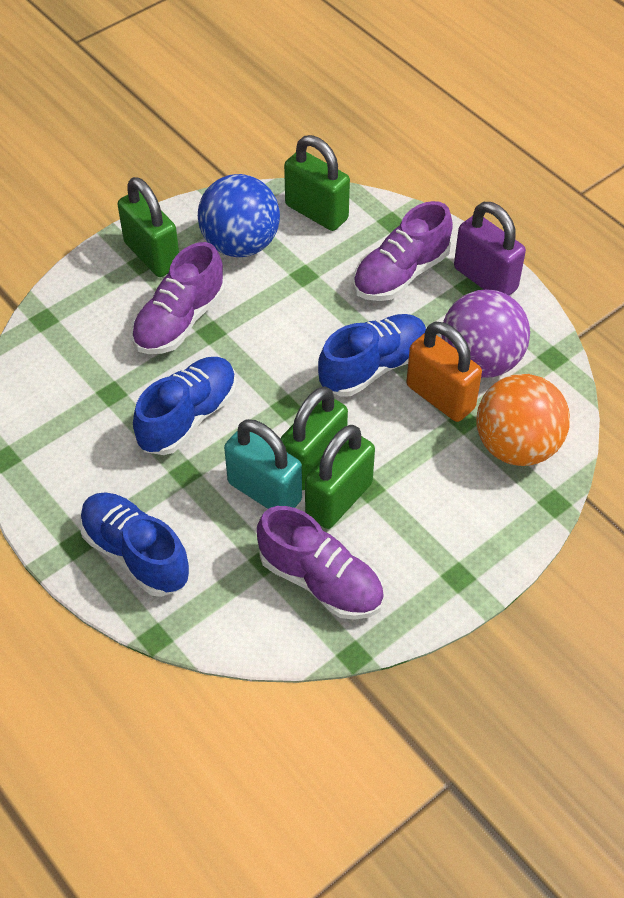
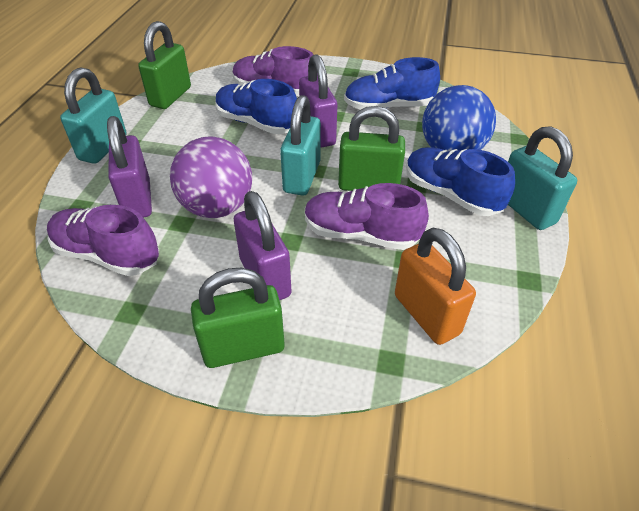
green padlock: 4 -> 3
orange ball: 1 -> 0
purple padlock: 1 -> 3
turquoise padlock: 1 -> 3

